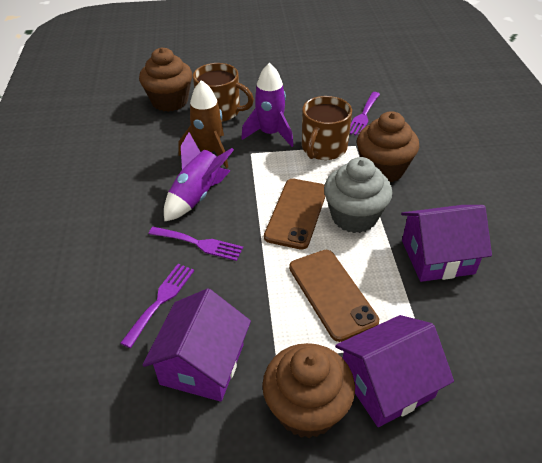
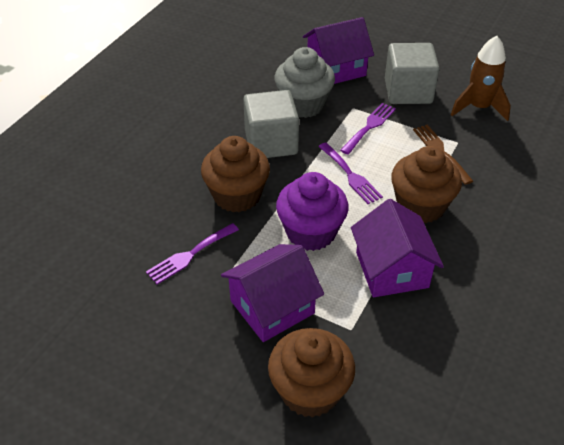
brown fork: 0 -> 1
brown mug: 2 -> 0
brown phone: 2 -> 0
grey cube: 0 -> 2
purple cupcake: 0 -> 1
purple rocket: 2 -> 0

